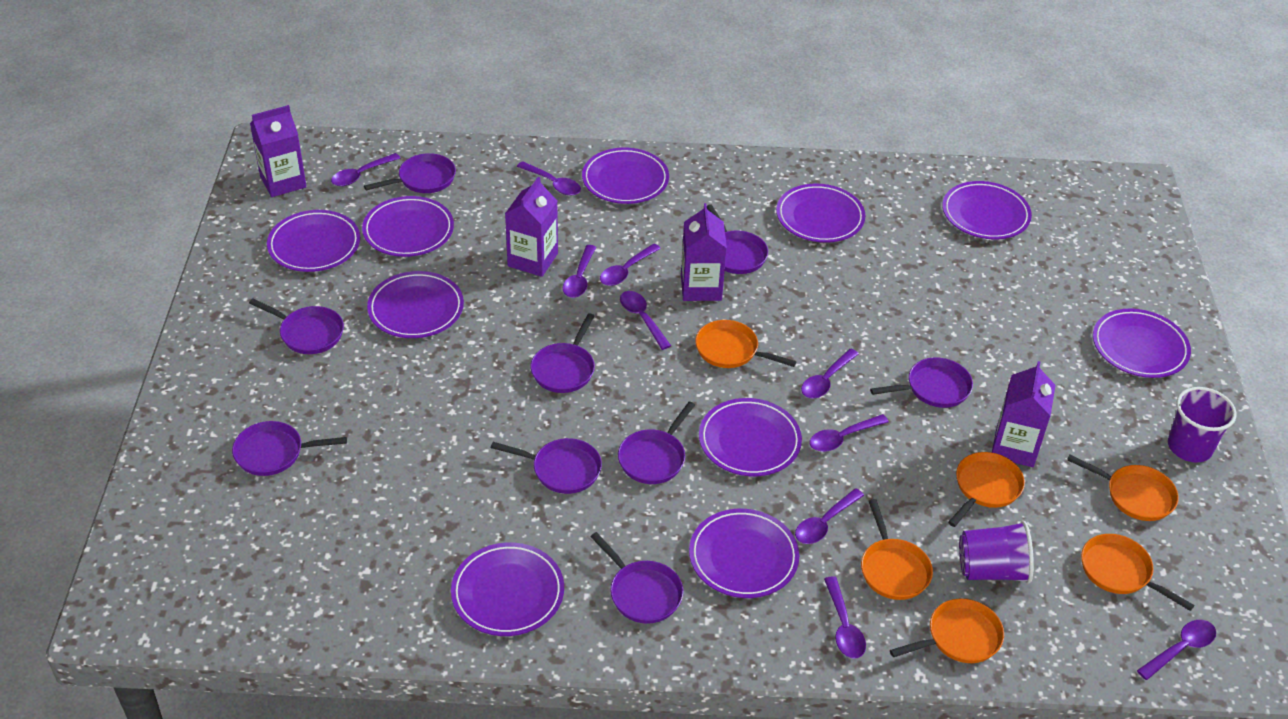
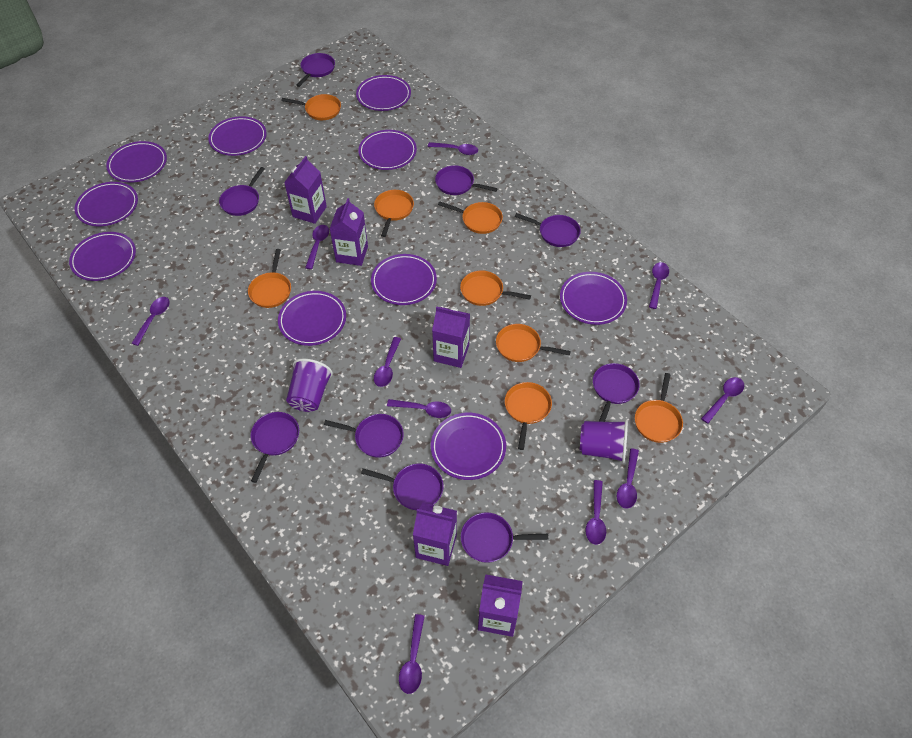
orange pan: 6 -> 8
purple carton: 4 -> 5

